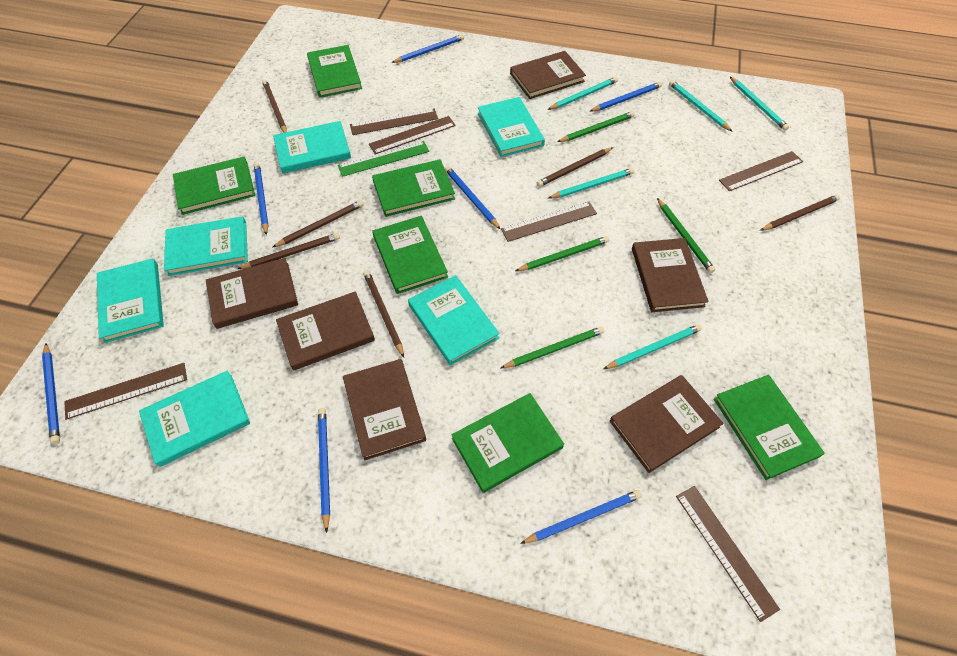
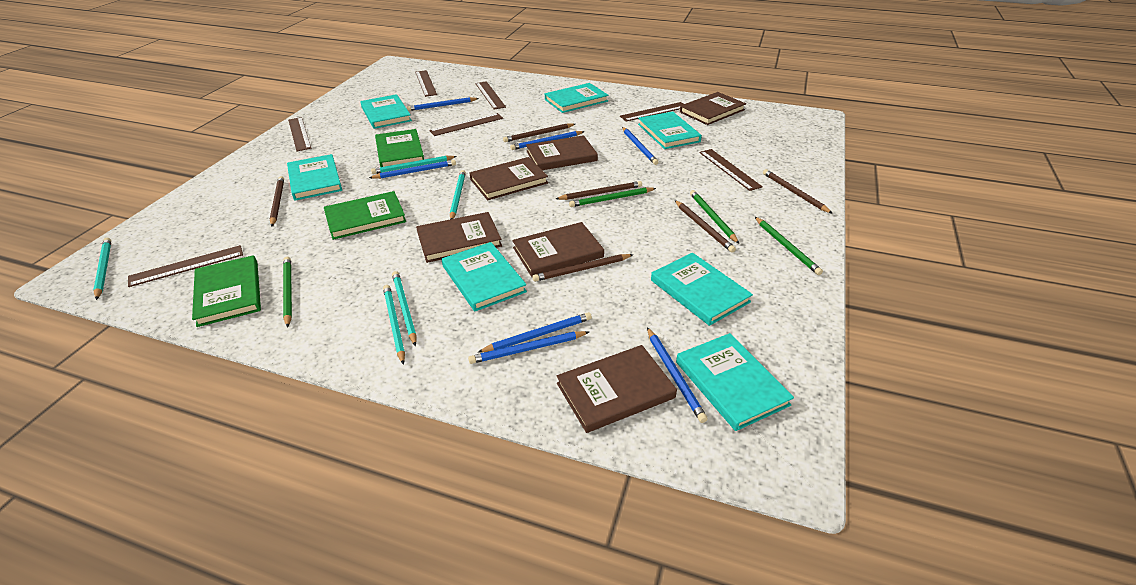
brown ruler: 6 -> 7
green book: 6 -> 3
green ruler: 1 -> 0
turquoise book: 6 -> 7

